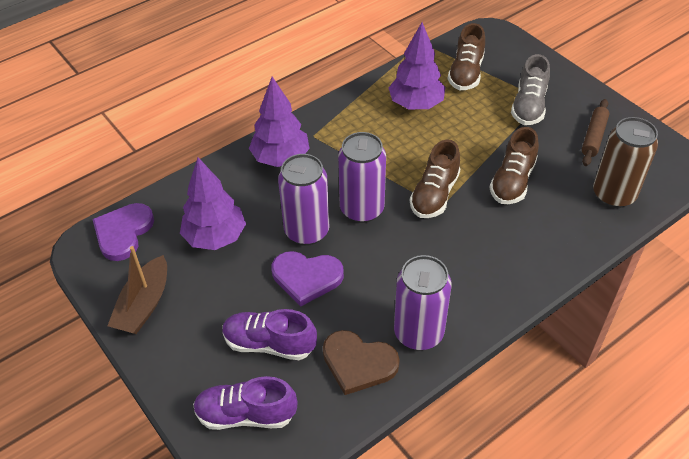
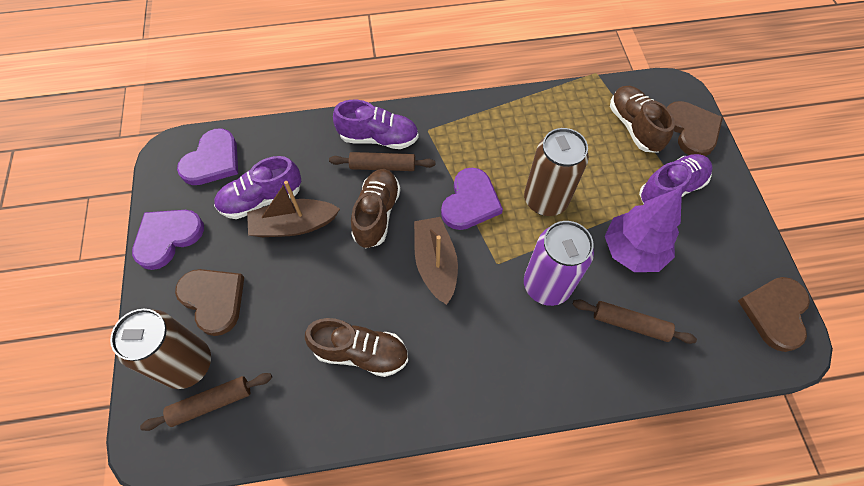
brown boat: 1 -> 2
brown can: 1 -> 2
brown heart: 1 -> 3
brown rolling pin: 1 -> 3
grey shoe: 1 -> 0
purple can: 3 -> 1
purple heart: 2 -> 3
purple shoe: 2 -> 3
purple tree: 3 -> 1

